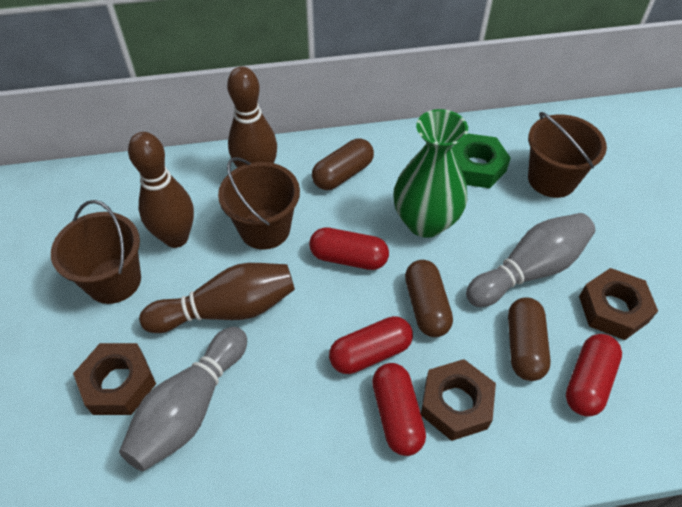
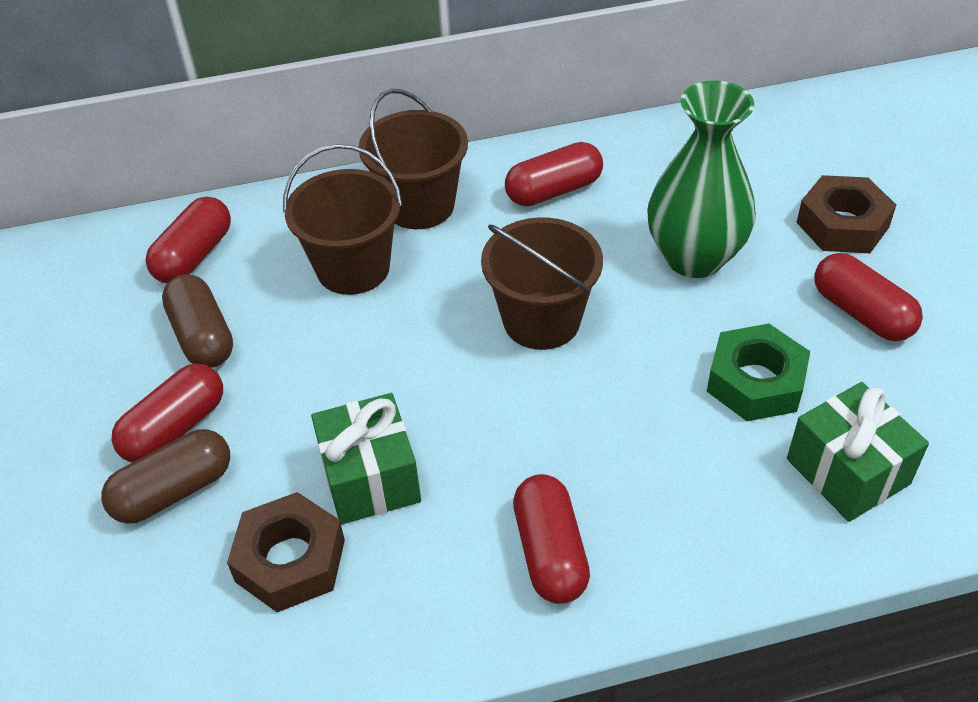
brown bowling pin: 3 -> 0
brown capsule: 3 -> 2
brown nut: 3 -> 2
green gift: 0 -> 2
grey bowling pin: 2 -> 0
red capsule: 4 -> 5

